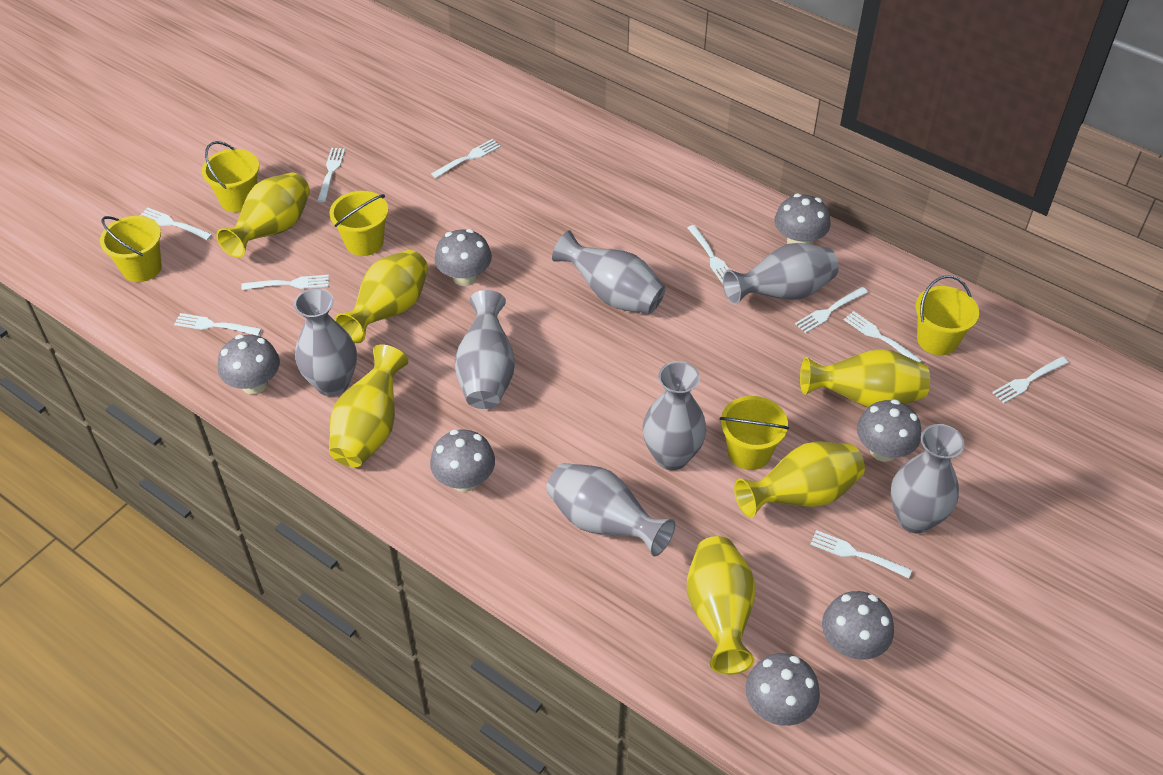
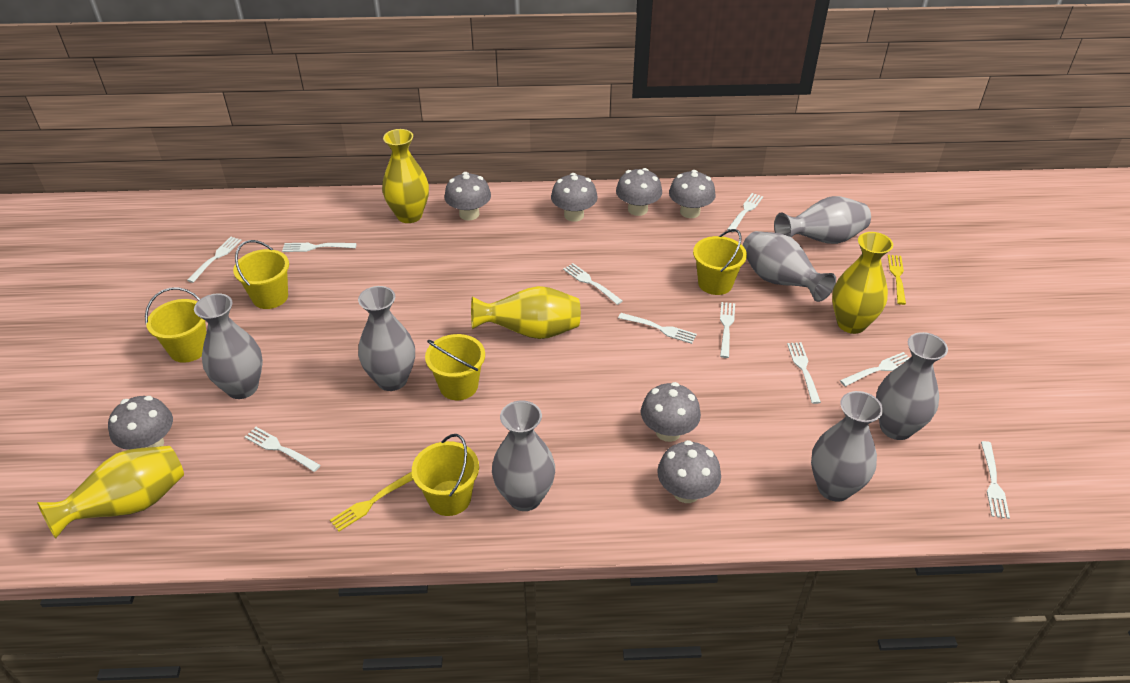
yellow fork: 0 -> 2
yellow vase: 6 -> 4

